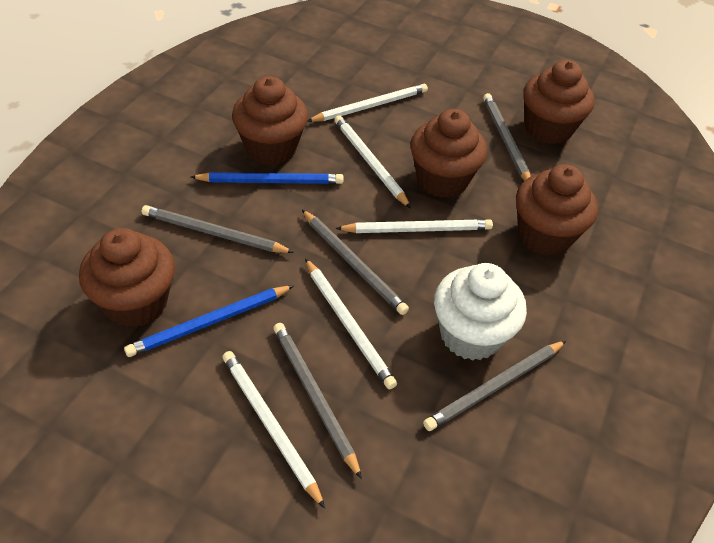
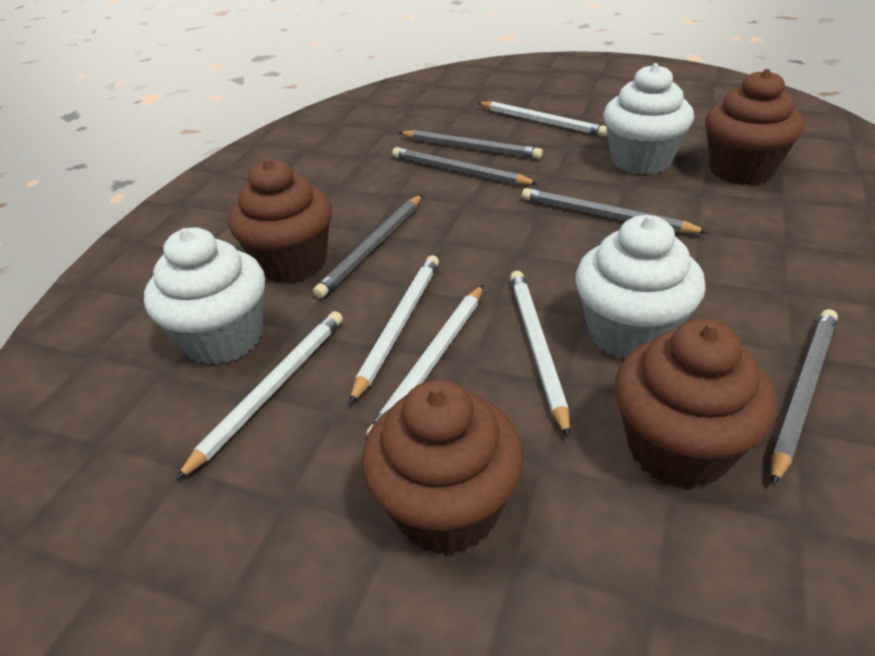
blue pencil: 2 -> 0
brown cupcake: 5 -> 4
white cupcake: 1 -> 3

